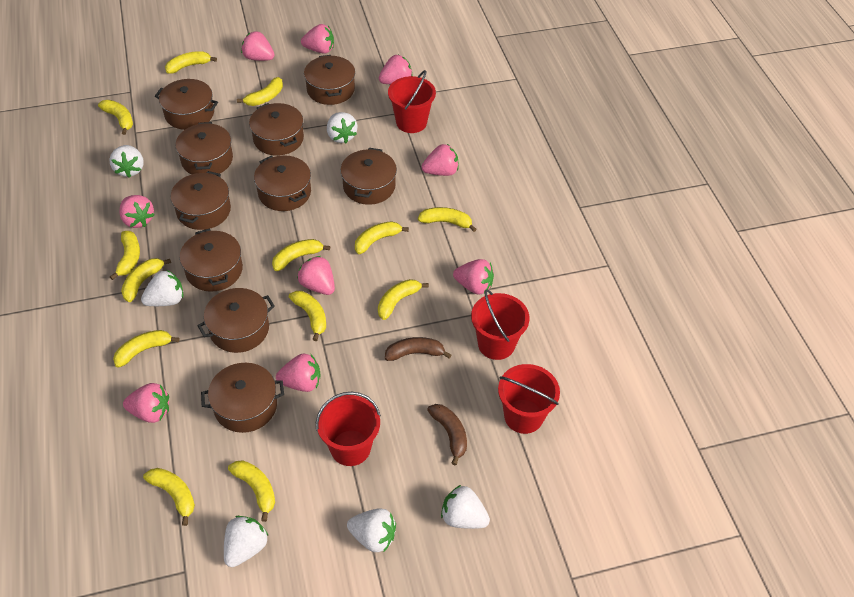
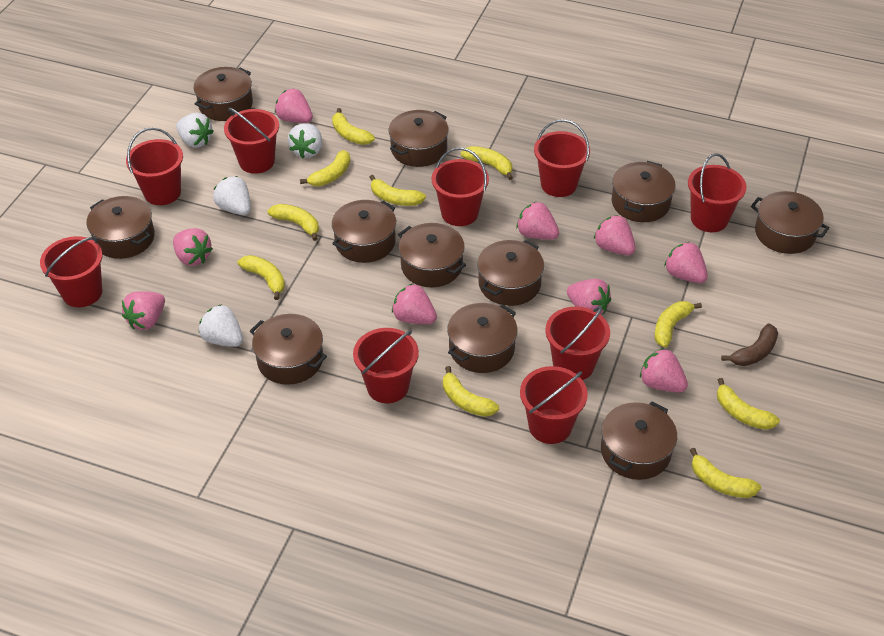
brown banana: 2 -> 1
brown pot: 10 -> 11
red bucket: 4 -> 9
white strawberry: 6 -> 4
yellow banana: 13 -> 10

